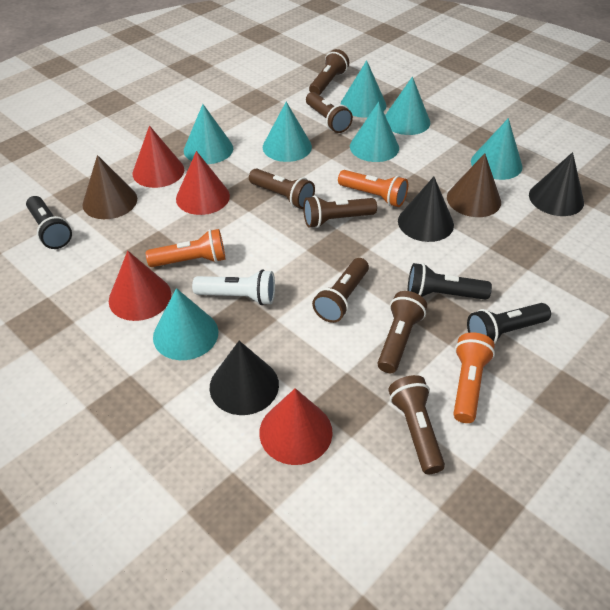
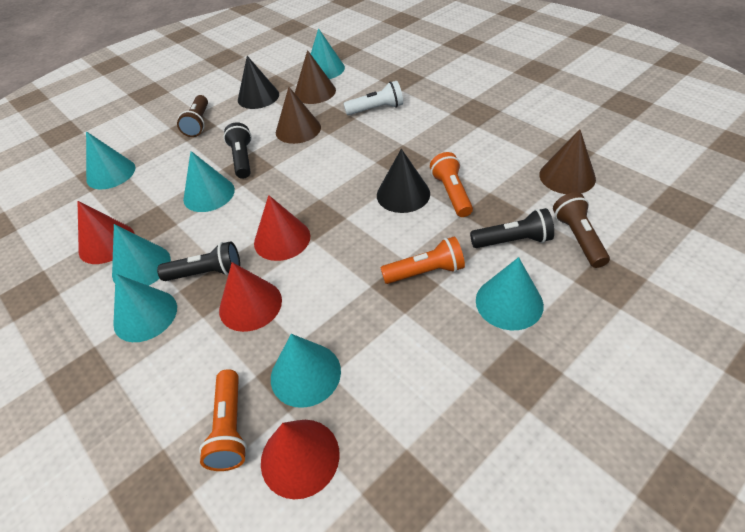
black cone: 3 -> 2
brown cone: 2 -> 3
brown flashlight: 7 -> 2

